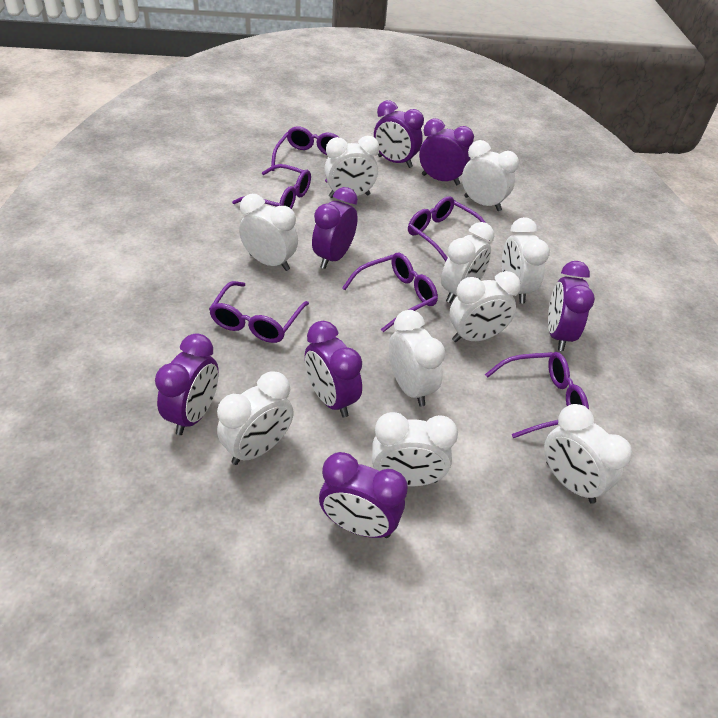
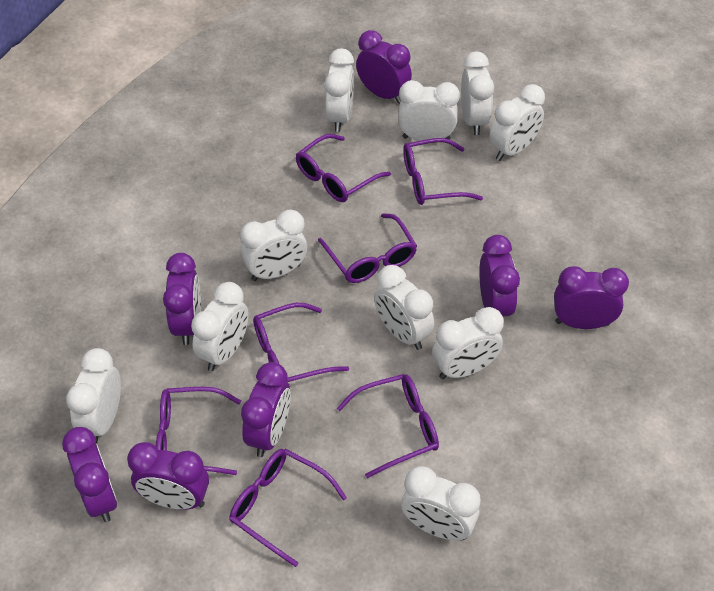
purple glasses: 6 -> 7

